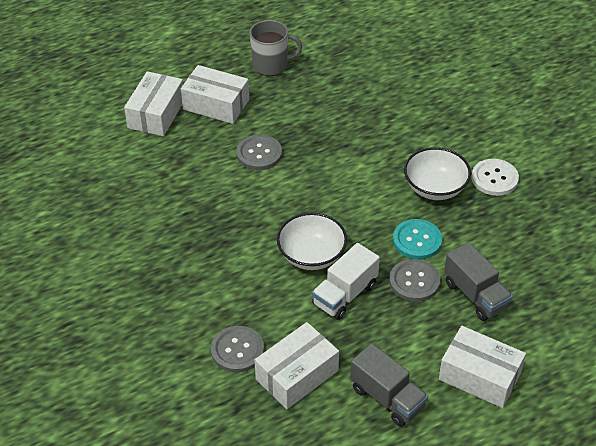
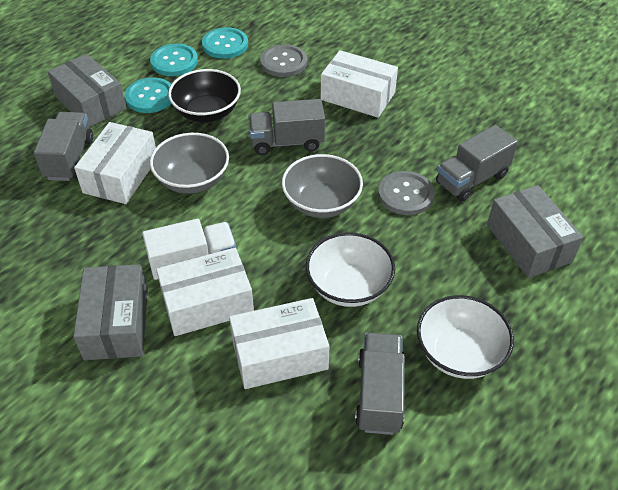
black bowl: 0 -> 1
grey bowl: 0 -> 2
grey box: 0 -> 3
grey button: 3 -> 2
grey mug: 1 -> 0
grey truck: 2 -> 4
turquoise button: 1 -> 3
white button: 1 -> 0

